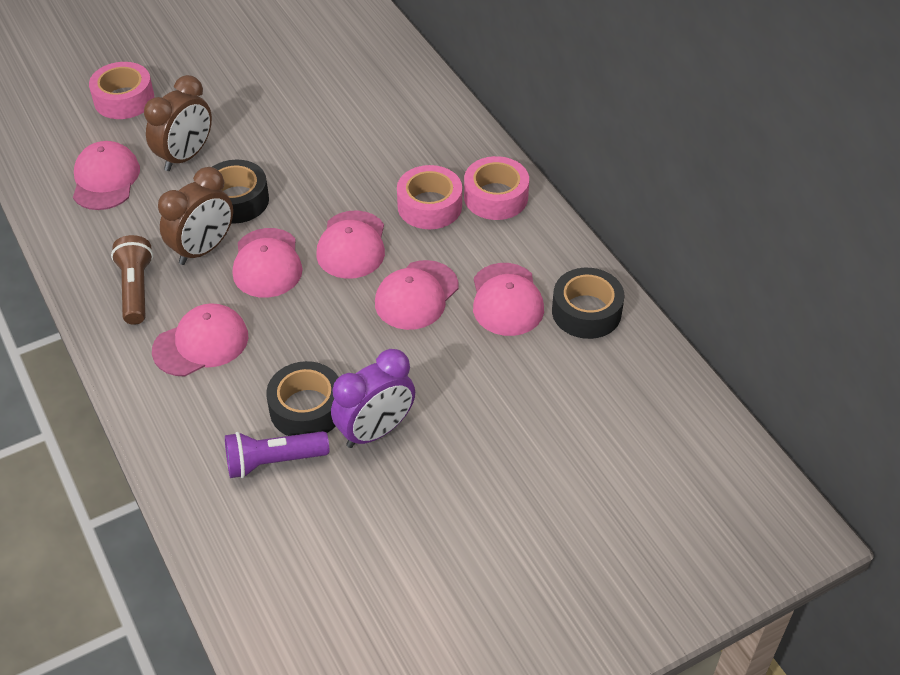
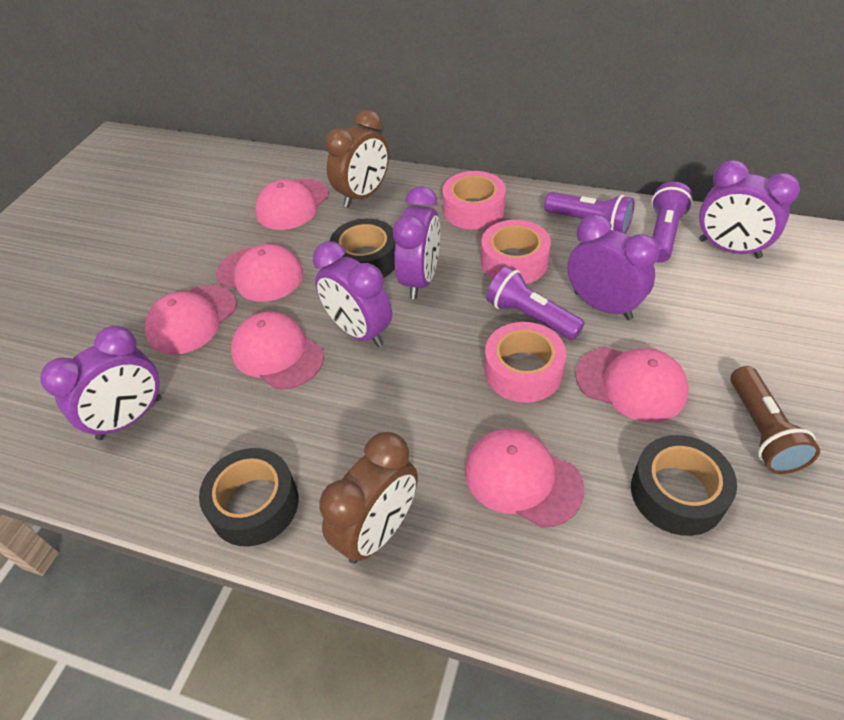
purple clock: 1 -> 5
purple flashlight: 1 -> 3

